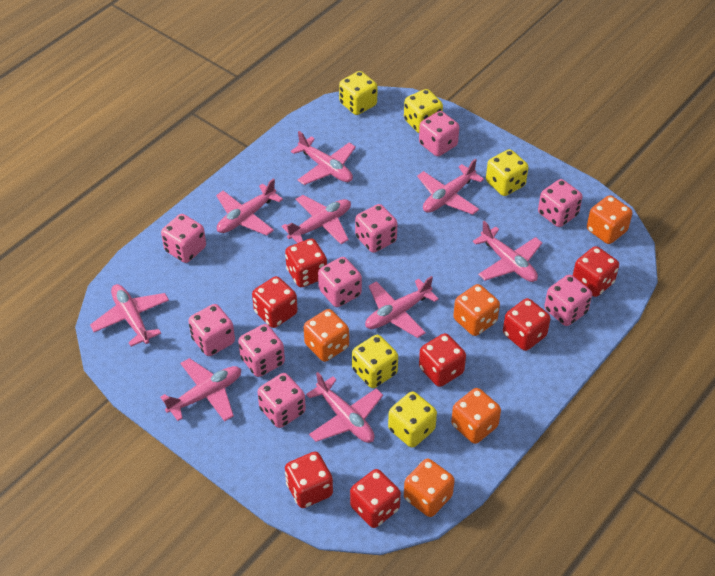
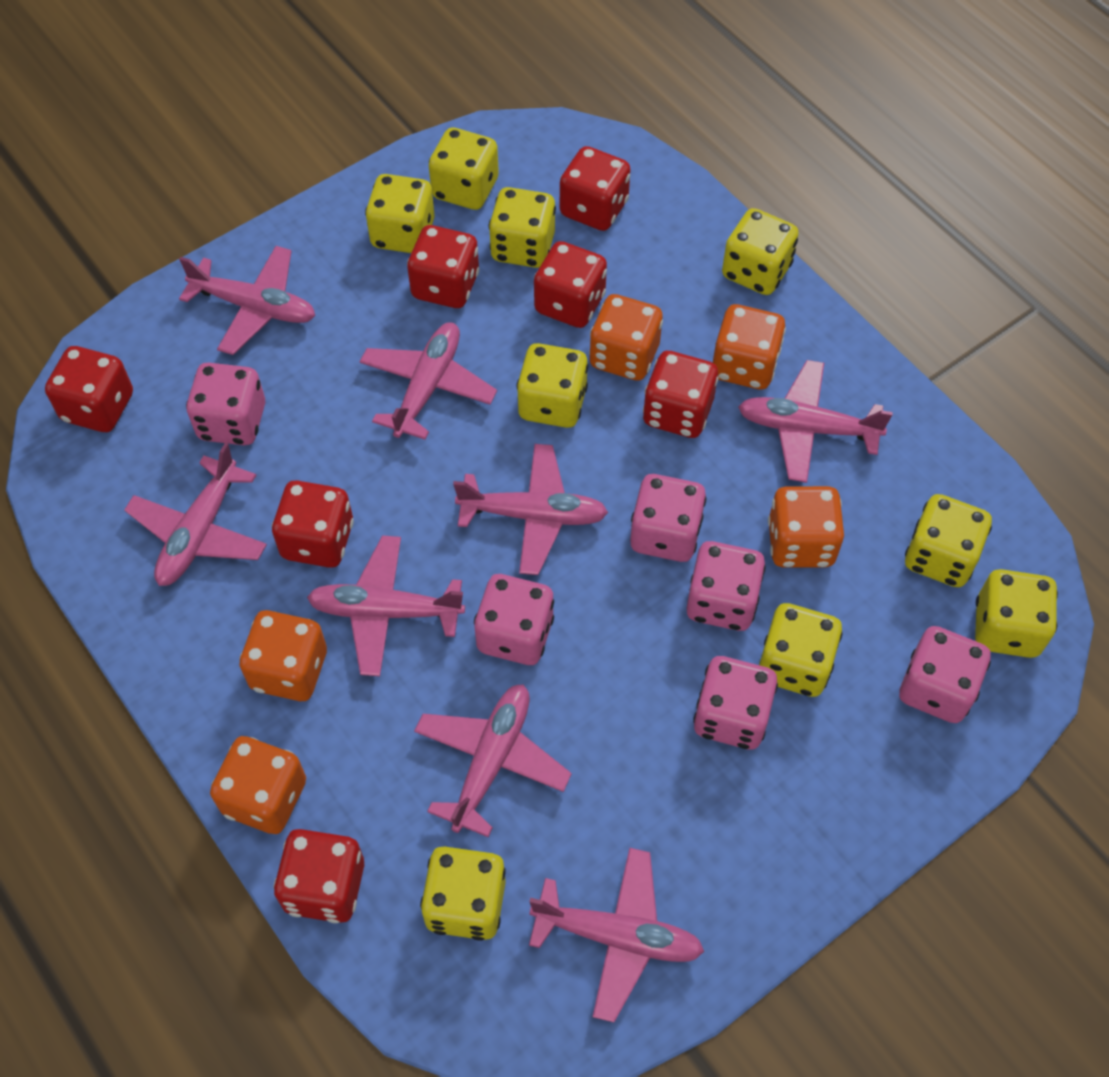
pink dice: 9 -> 6
pink plane: 9 -> 8
yellow dice: 5 -> 9

